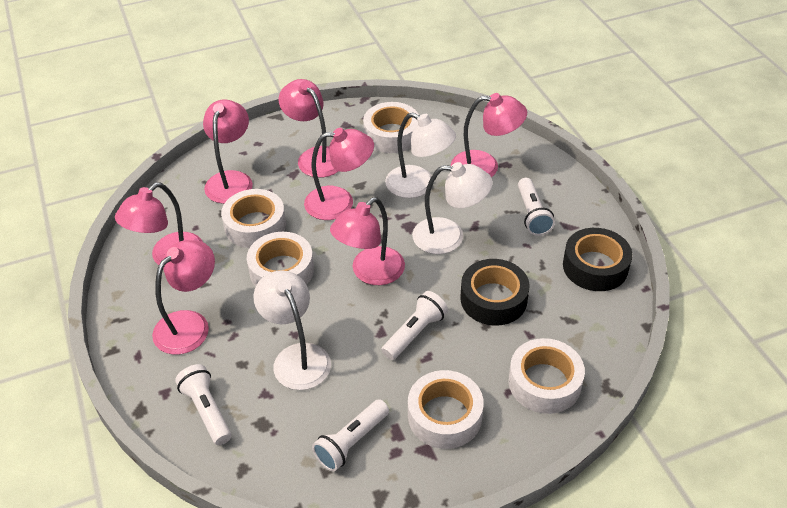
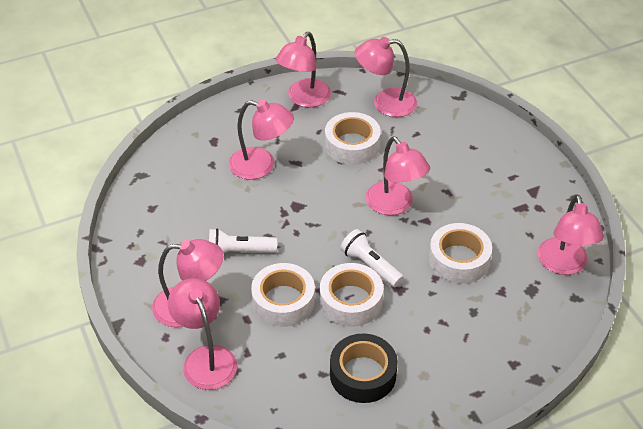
black tape: 2 -> 1
white flashlight: 4 -> 2
white lamp: 3 -> 0
white tape: 5 -> 4

